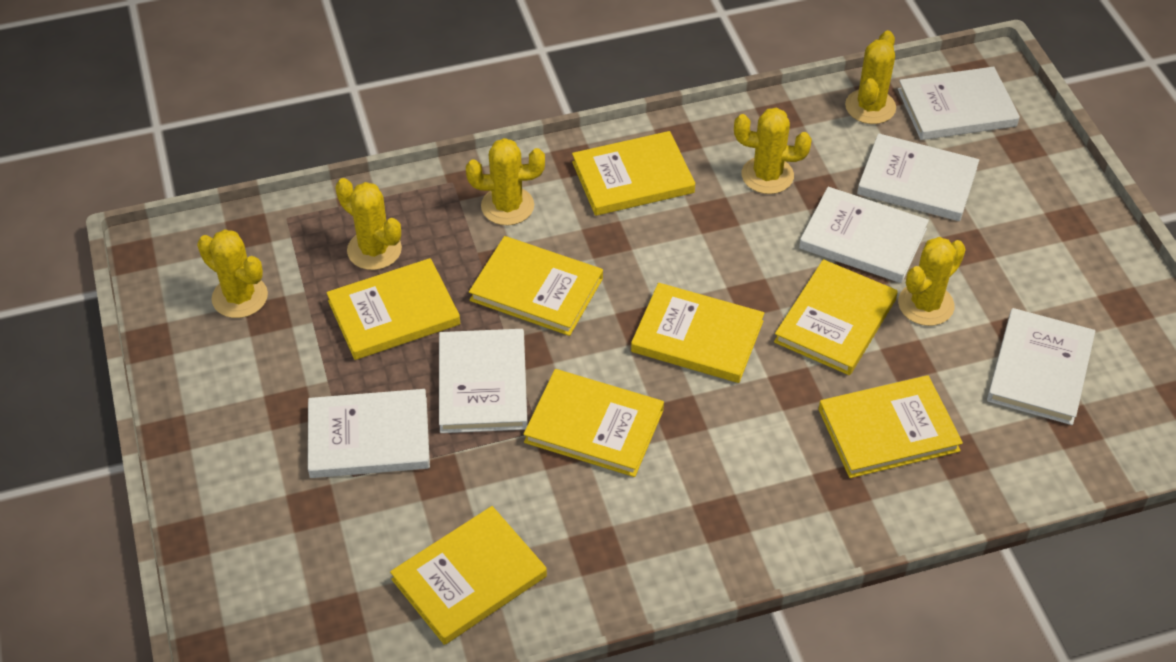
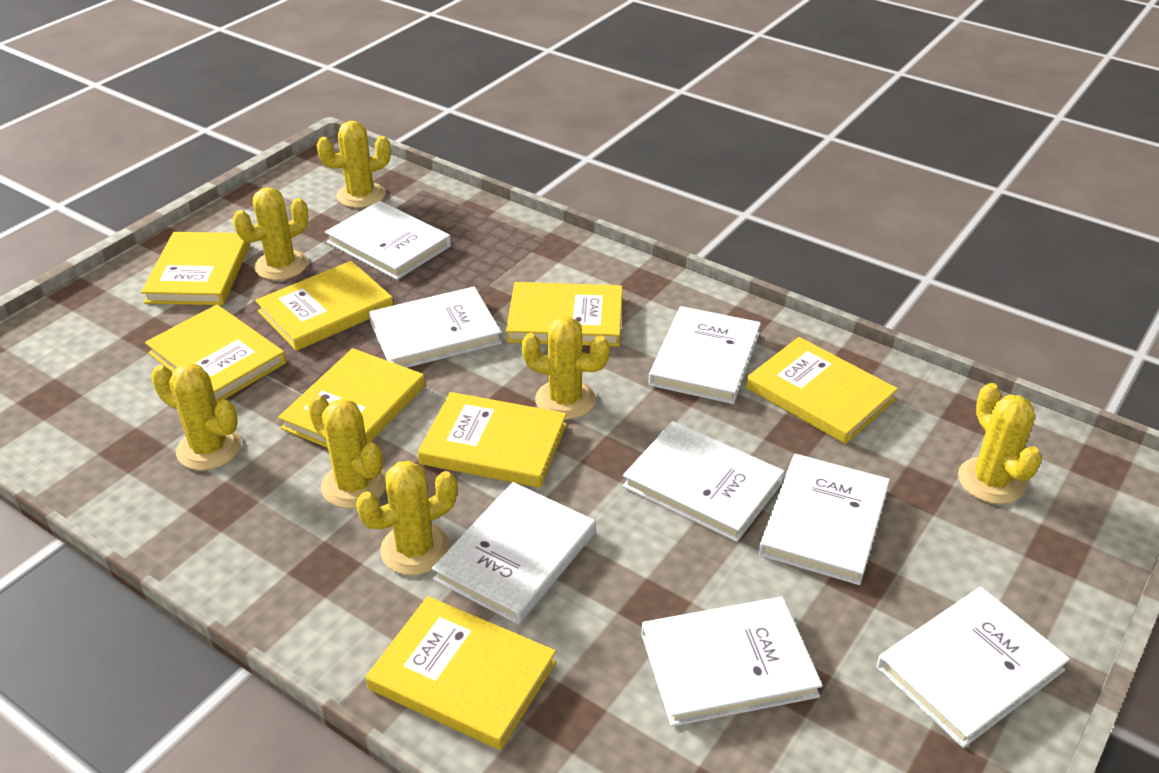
white book: 6 -> 8
yellow cactus: 6 -> 7

